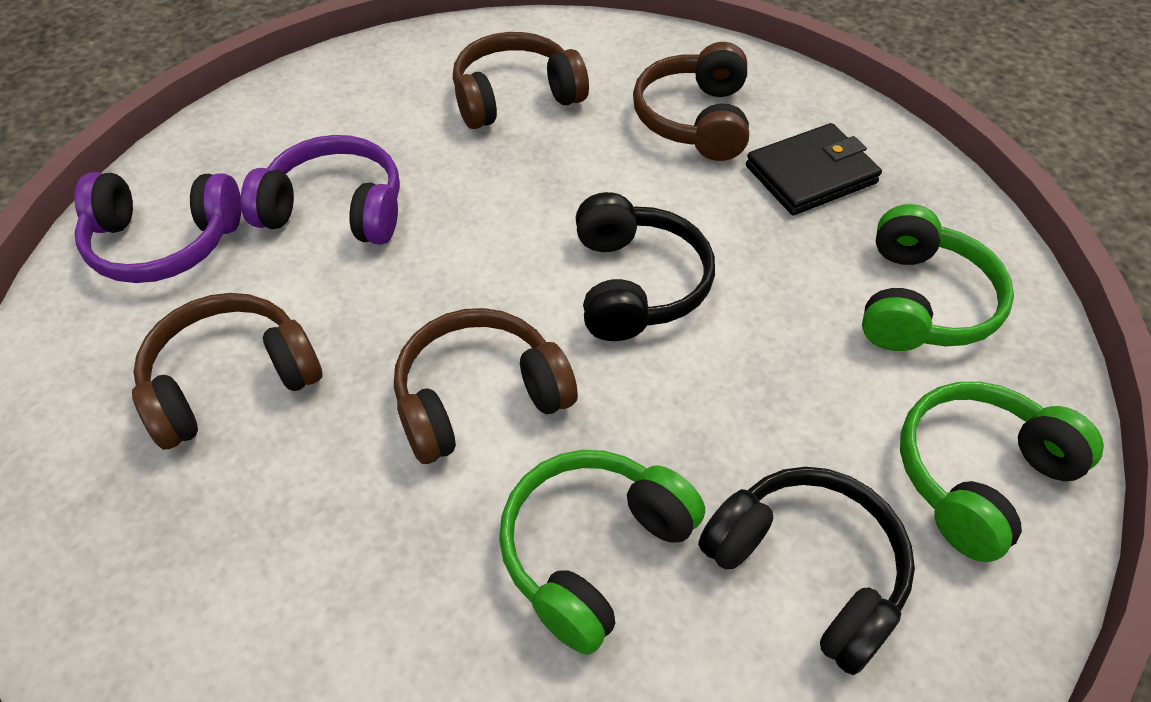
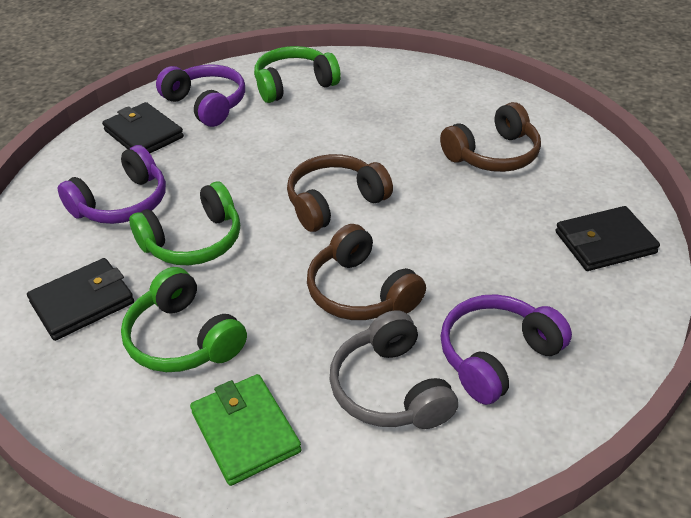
black headphones: 2 -> 0
black wallet: 1 -> 3
brown headphones: 4 -> 3
green wallet: 0 -> 1
grey headphones: 0 -> 1
purple headphones: 2 -> 3

